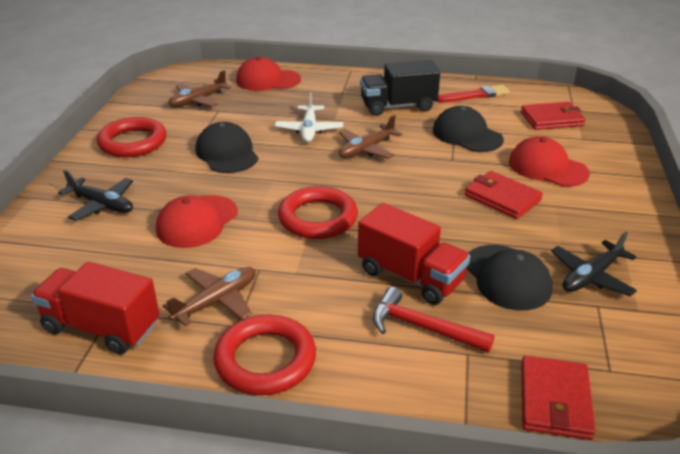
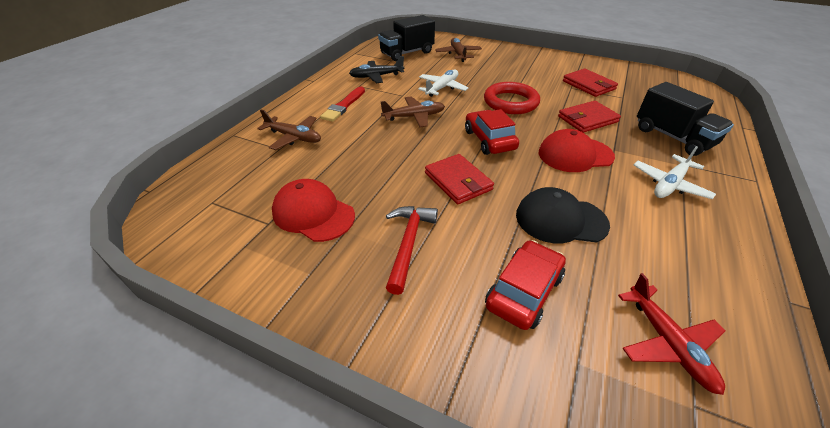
black cap: 3 -> 1
black plane: 2 -> 1
black truck: 1 -> 2
red cap: 3 -> 2
red car: 0 -> 2
red plane: 0 -> 1
red ring: 3 -> 1
red truck: 2 -> 0
white plane: 1 -> 2

